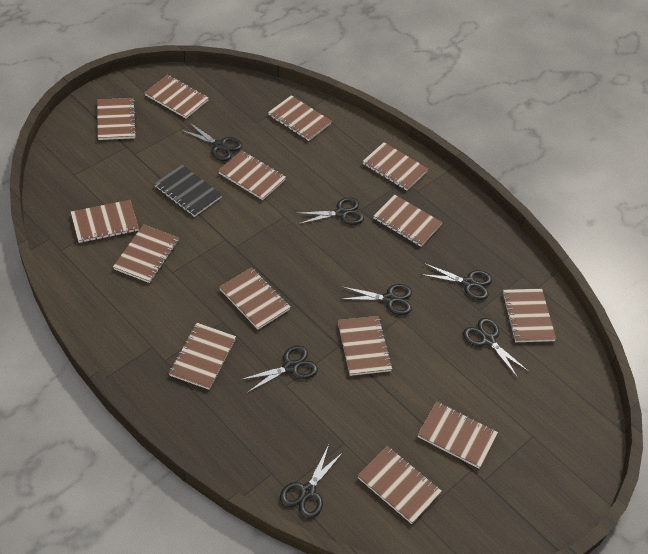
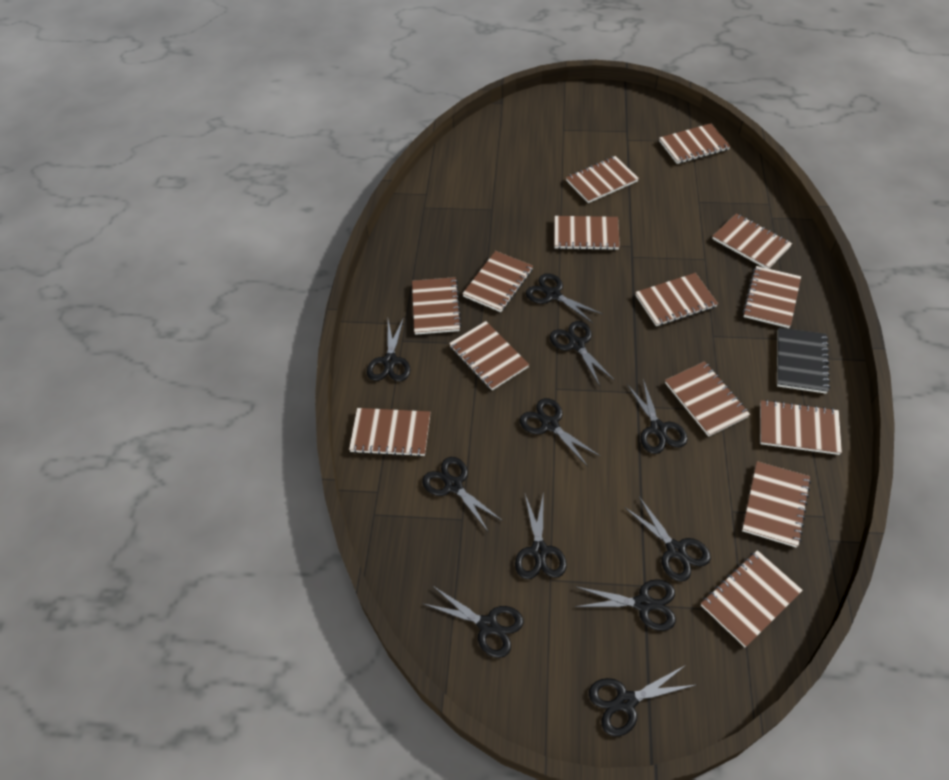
black scissors: 7 -> 11

